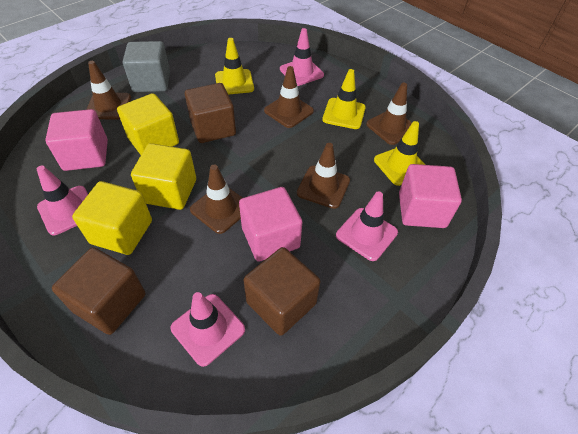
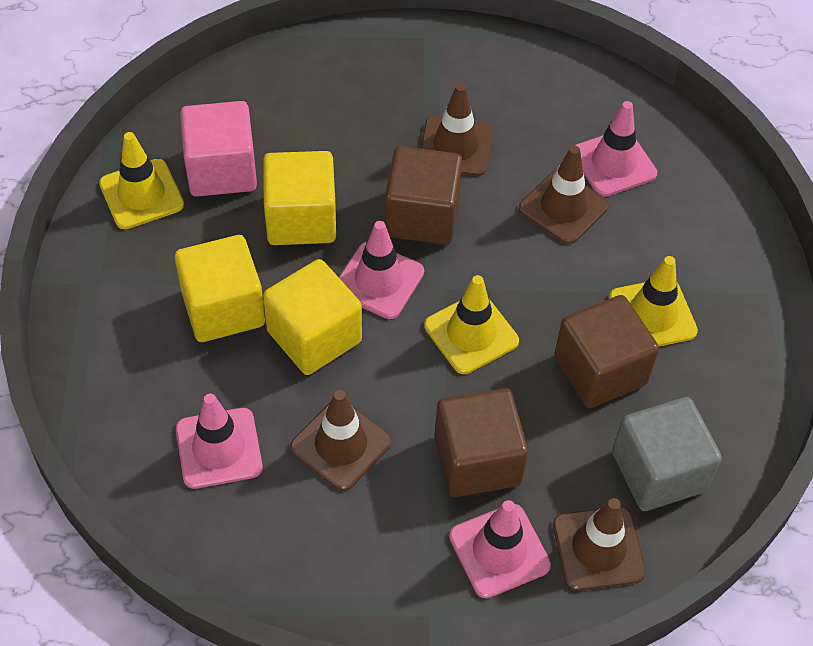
brown traffic cone: 5 -> 4
pink cube: 3 -> 1

